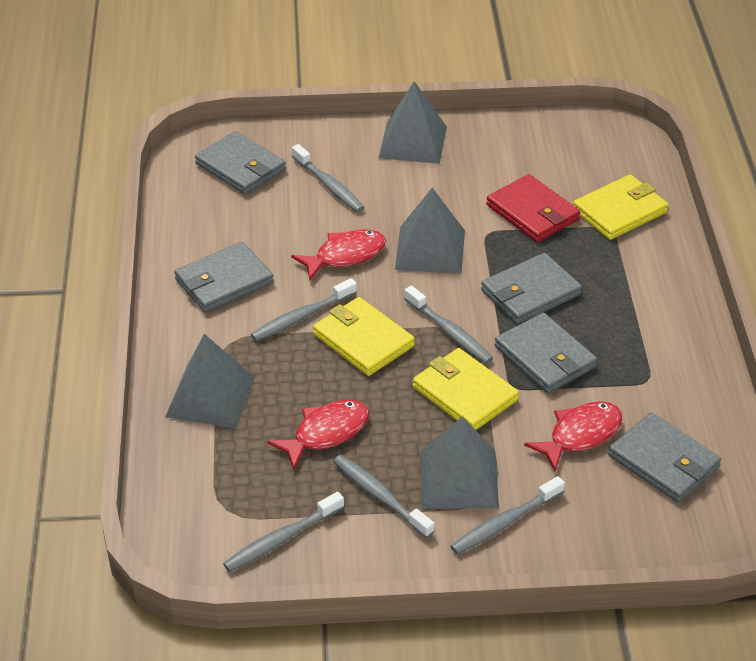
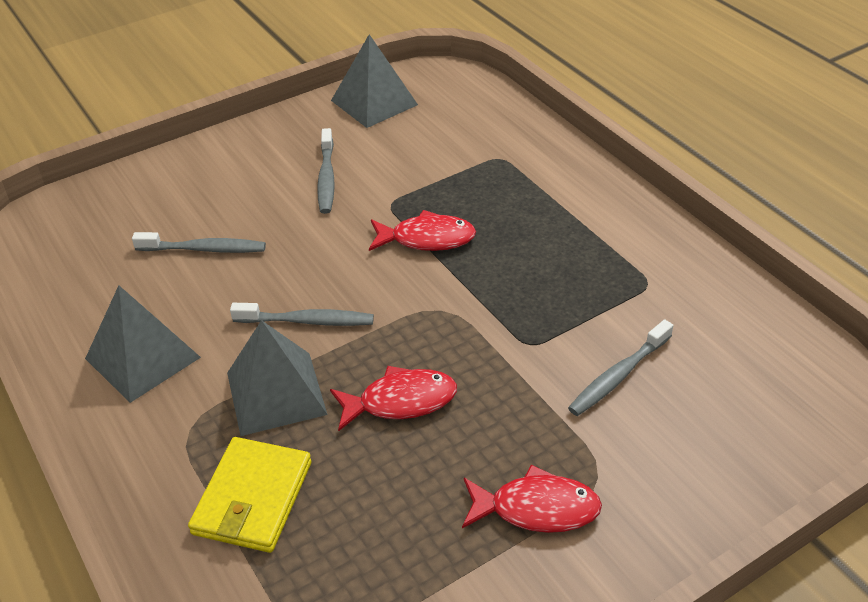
grey pyramid: 4 -> 3
grey toothbrush: 6 -> 4
grey wallet: 5 -> 0
red wallet: 1 -> 0
yellow wallet: 3 -> 1

